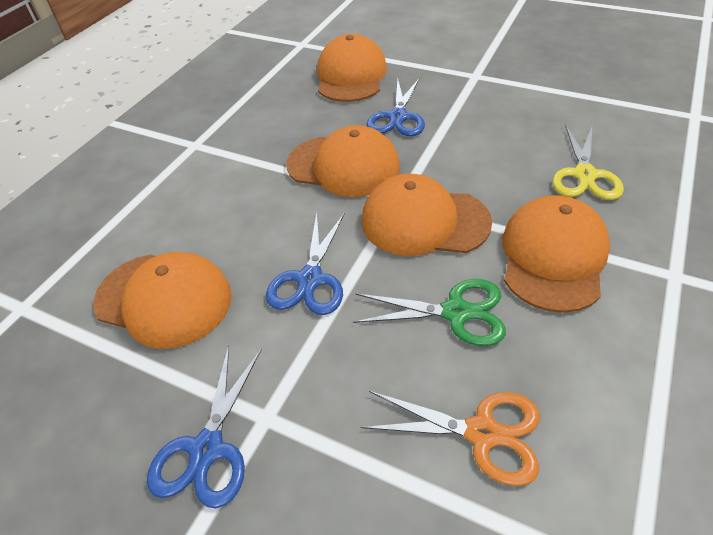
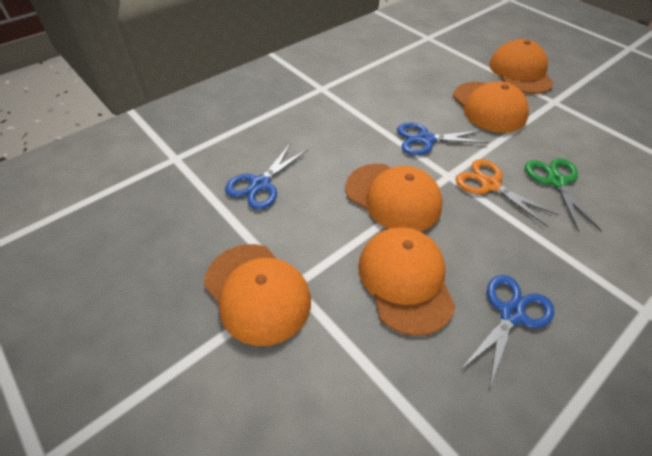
yellow scissors: 1 -> 0

